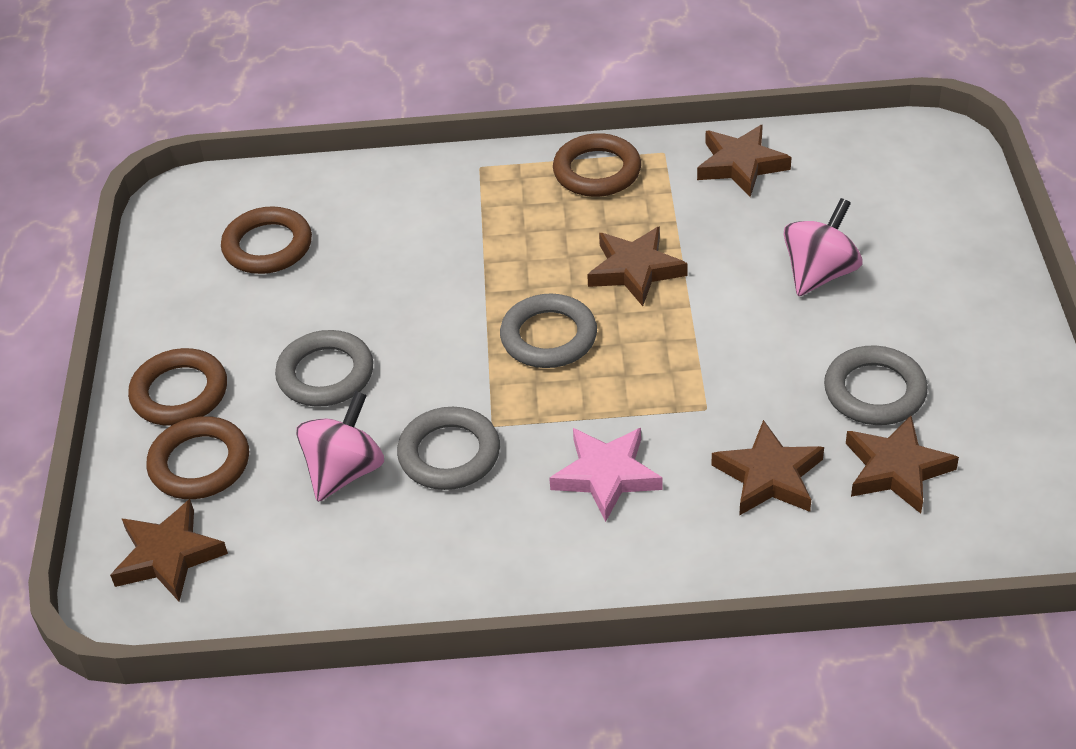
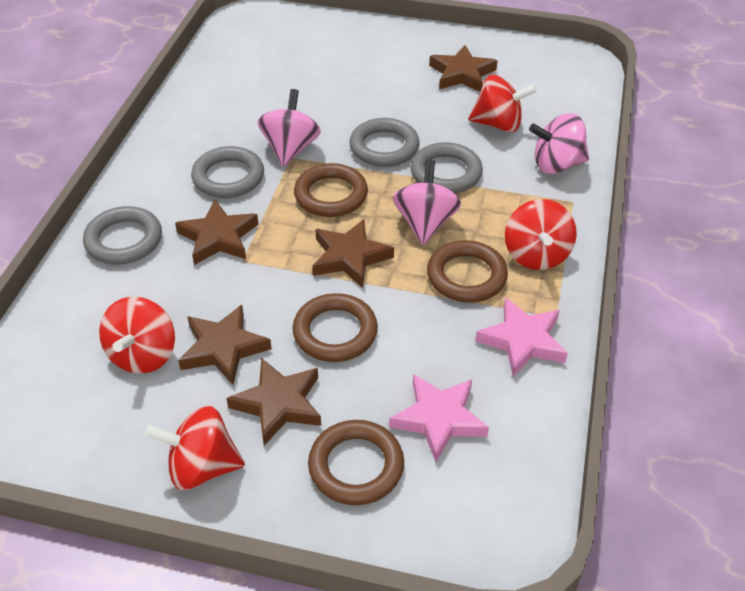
pink spinning top: 2 -> 3
pink star: 1 -> 2
red spinning top: 0 -> 4

